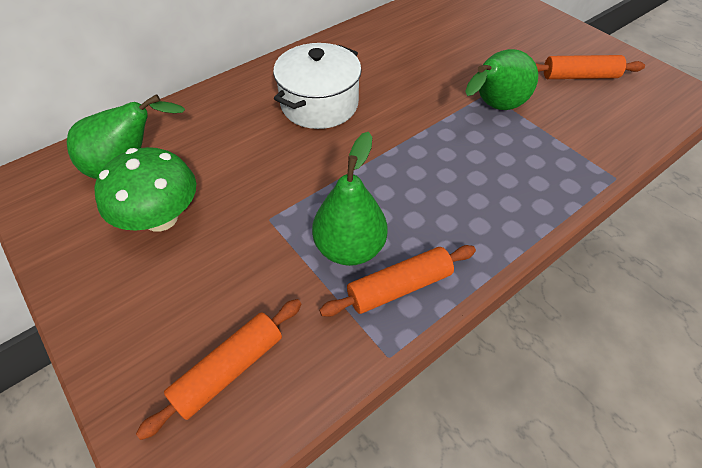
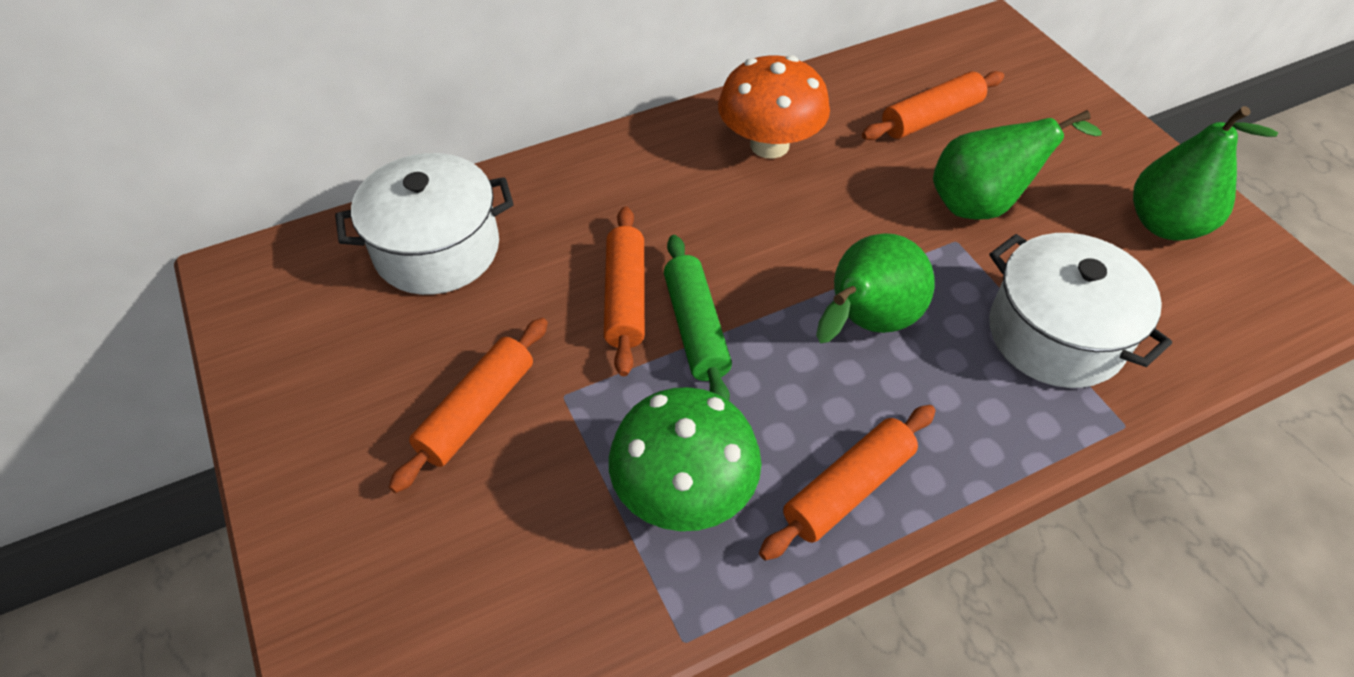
green rolling pin: 0 -> 1
orange mushroom: 0 -> 1
orange rolling pin: 3 -> 4
white pot: 1 -> 2

